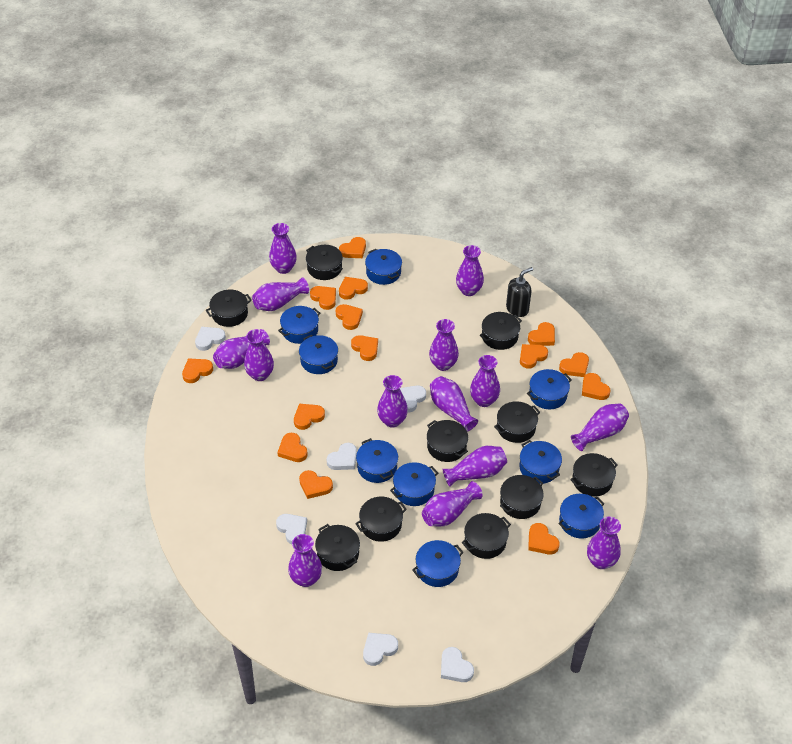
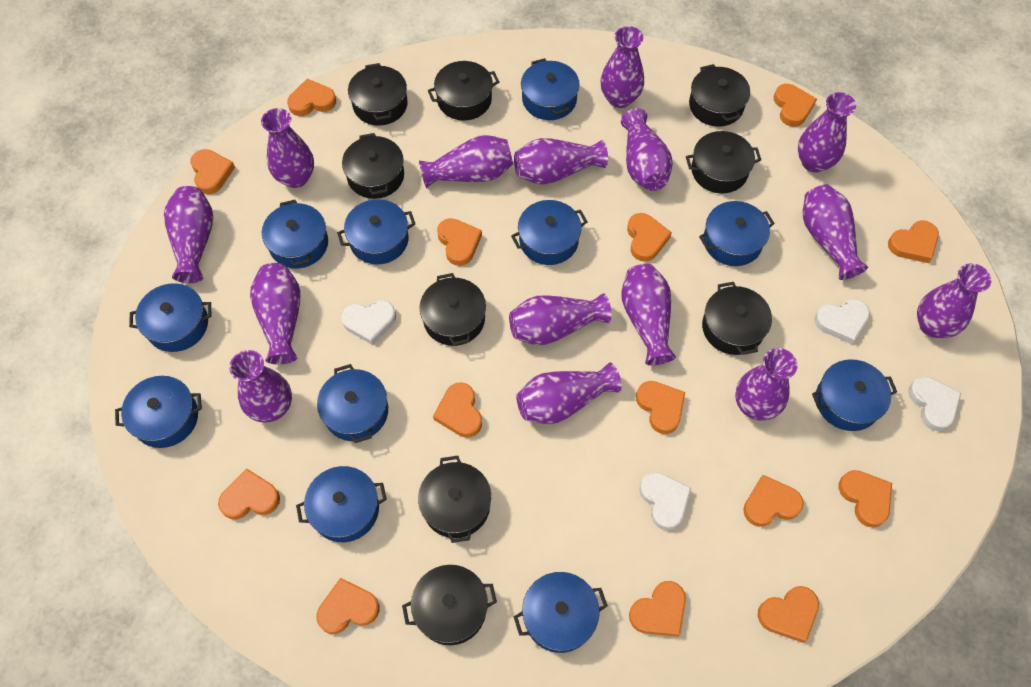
black pot: 10 -> 9
black soap dispenser: 1 -> 0
blue pot: 9 -> 11
purple vase: 14 -> 15
white heart: 6 -> 4

